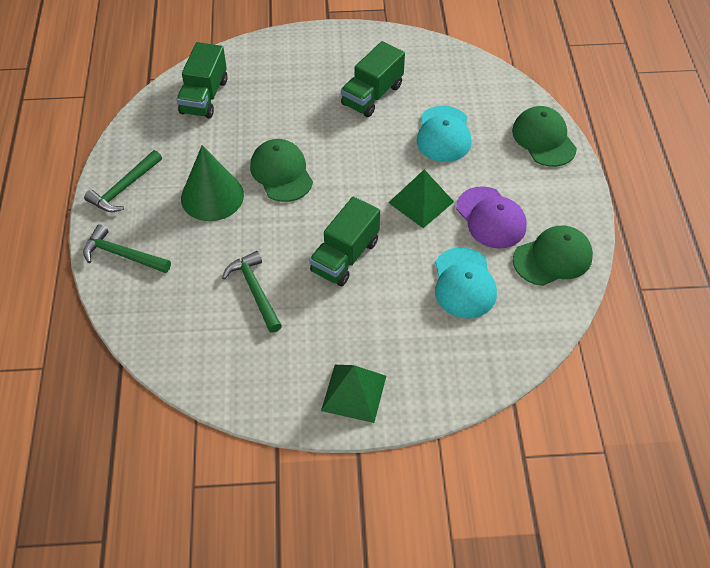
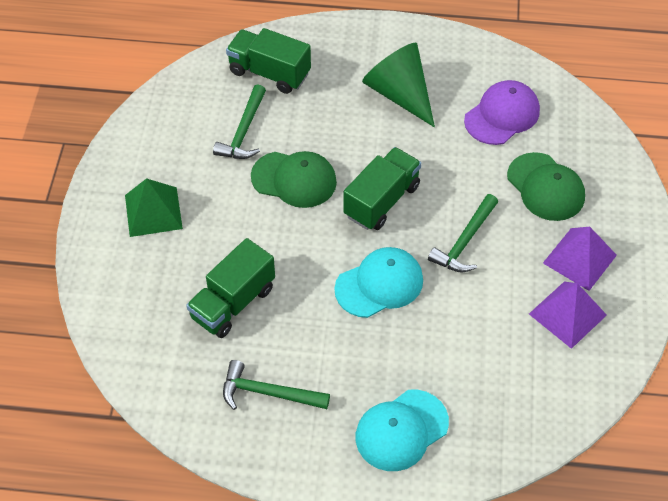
green cap: 3 -> 2
green pyramid: 2 -> 1
purple pyramid: 0 -> 2

